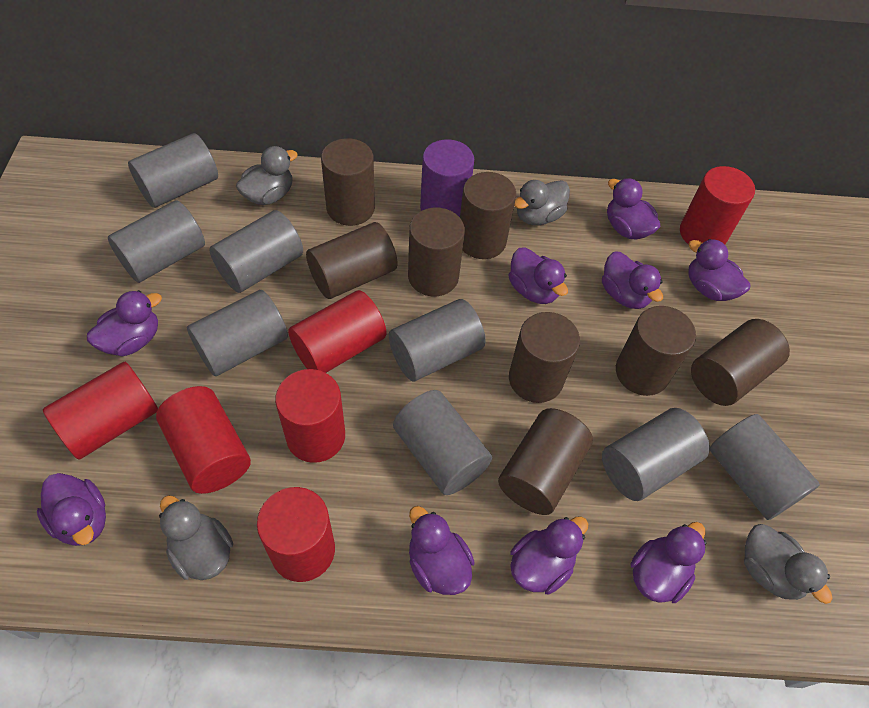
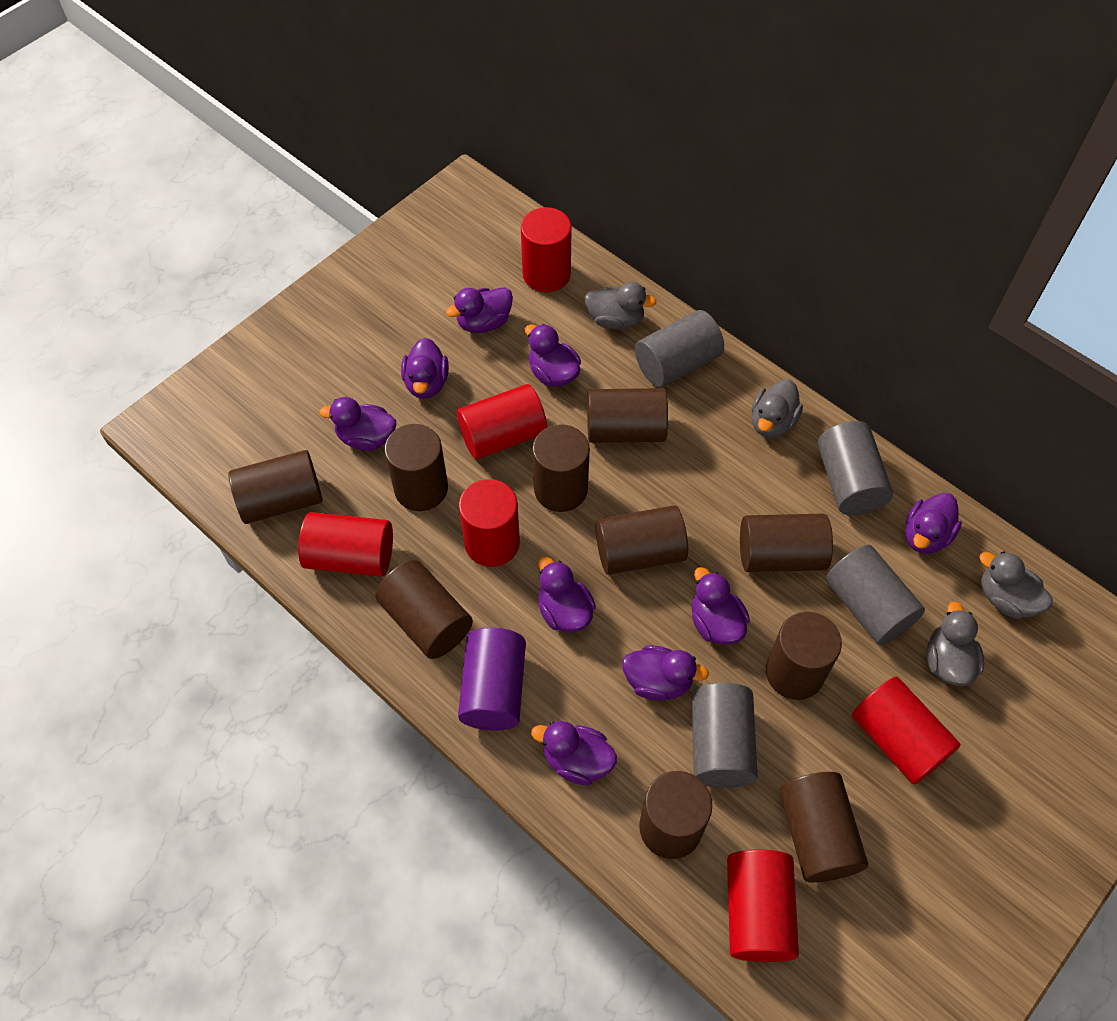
brown cylinder: 8 -> 10
grey cylinder: 8 -> 4

